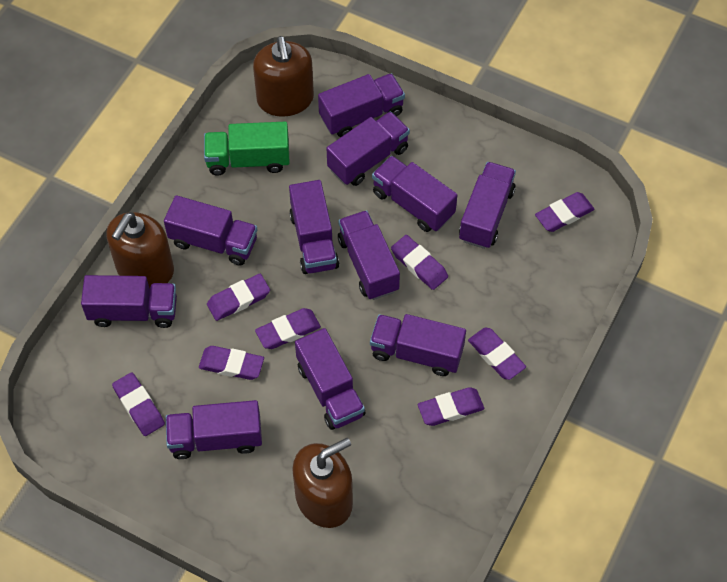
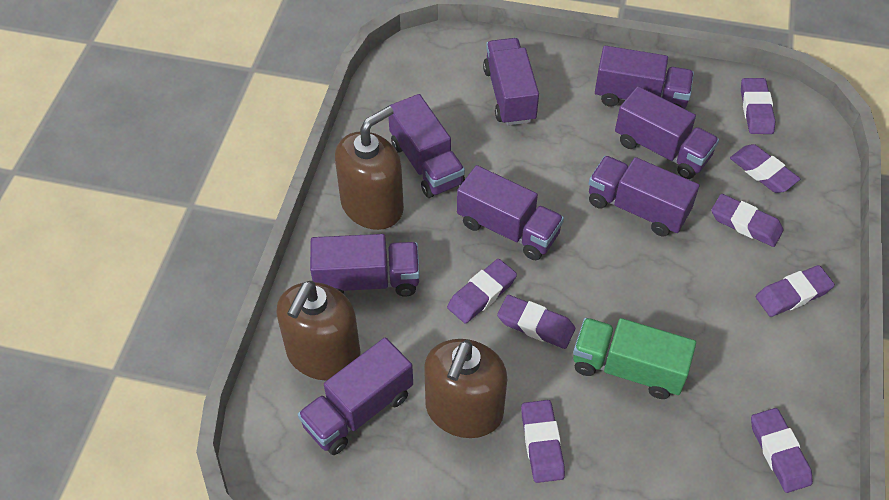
purple truck: 11 -> 8

